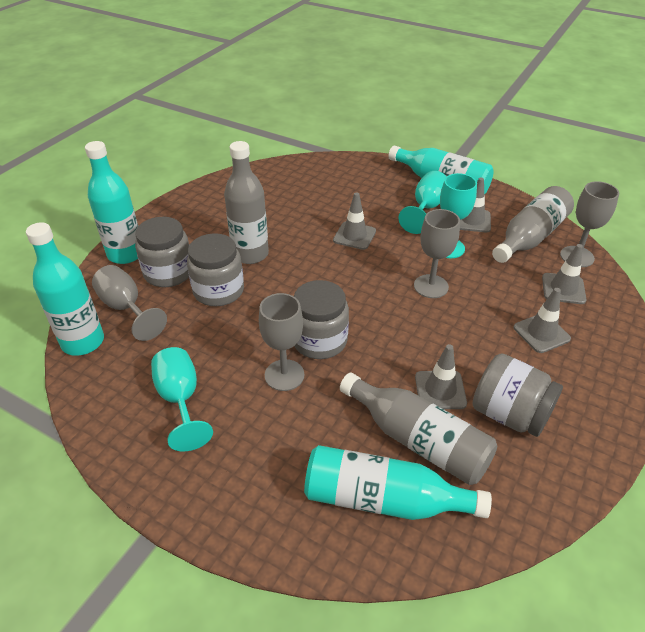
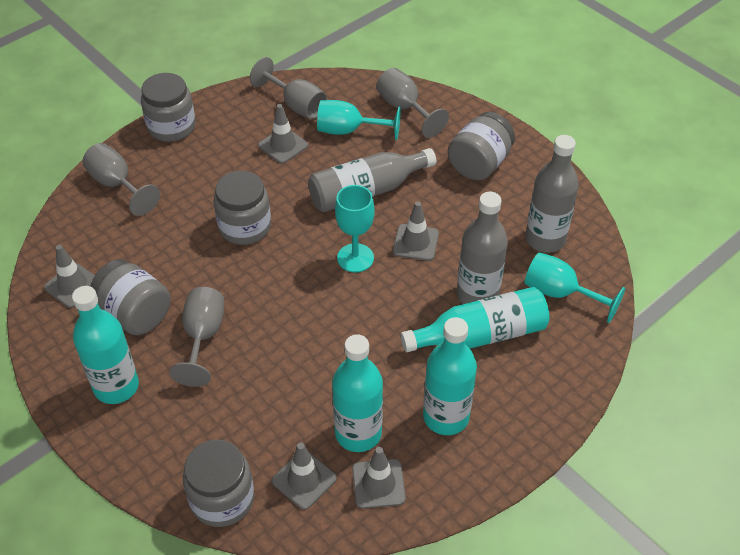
grey jar: 4 -> 5

